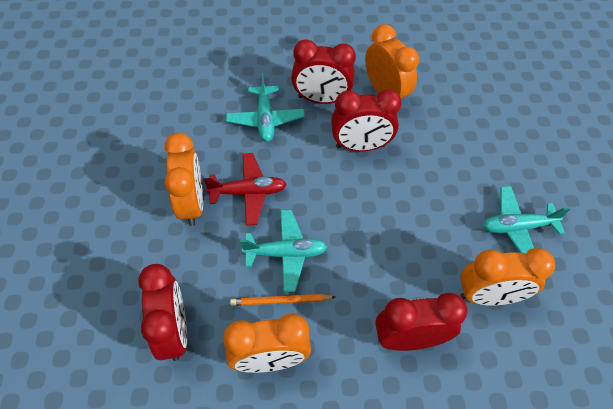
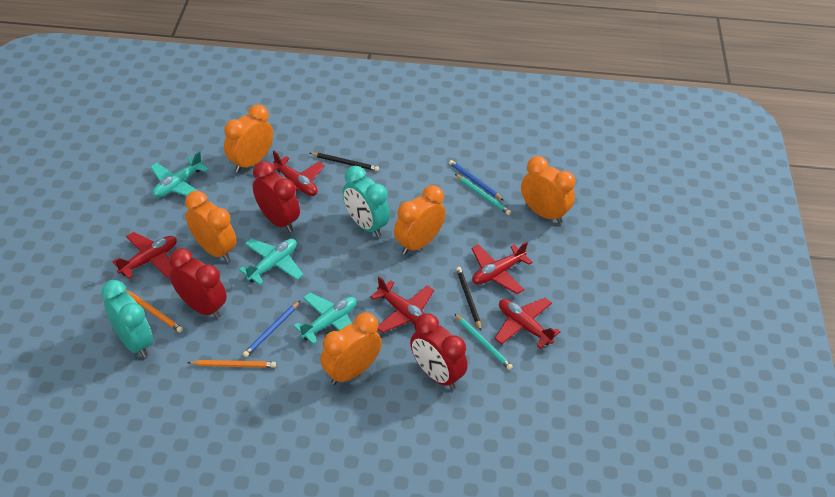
black pencil: 0 -> 2
blue pencil: 0 -> 2
orange clock: 4 -> 5
orange pencil: 1 -> 2
red clock: 4 -> 3
red plane: 1 -> 5
turquoise clock: 0 -> 2
turquoise pencil: 0 -> 2

